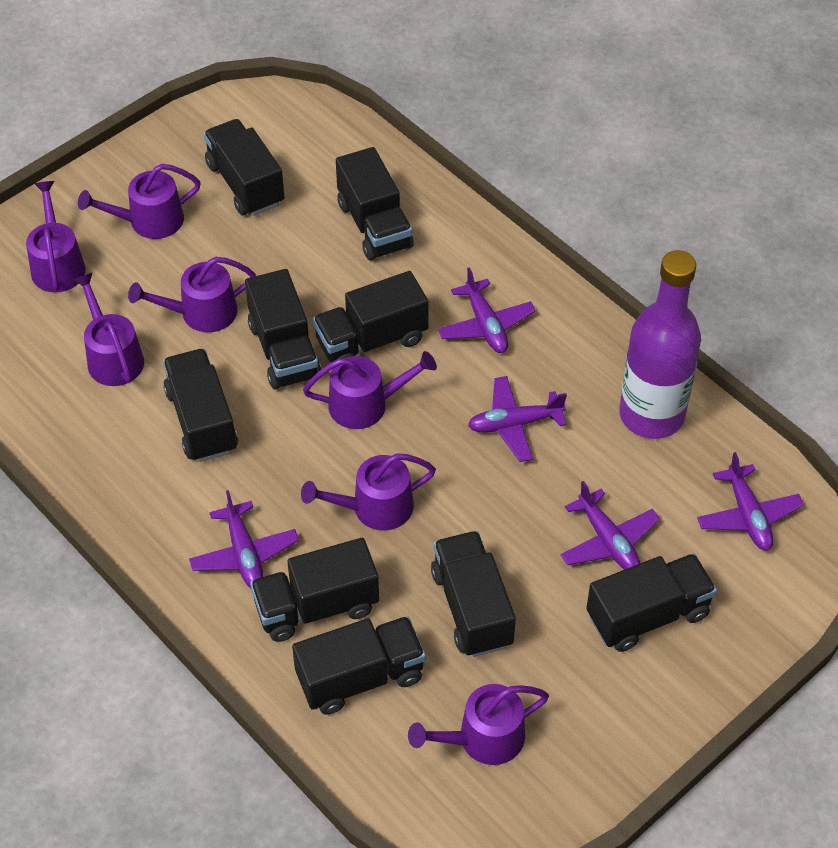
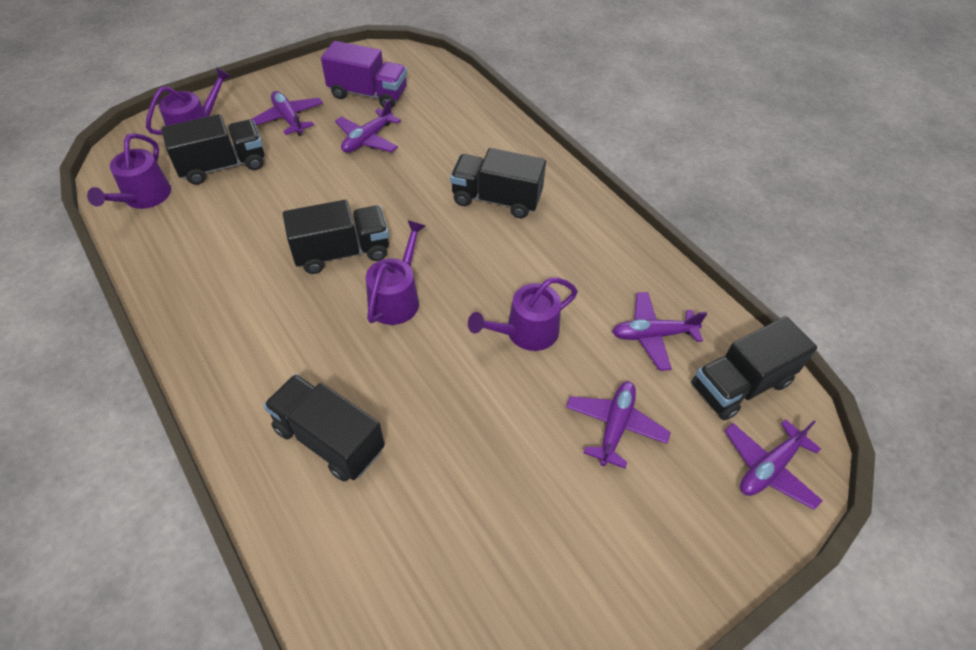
black truck: 9 -> 5
purple bottle: 1 -> 0
purple truck: 0 -> 1
purple watering can: 7 -> 4

